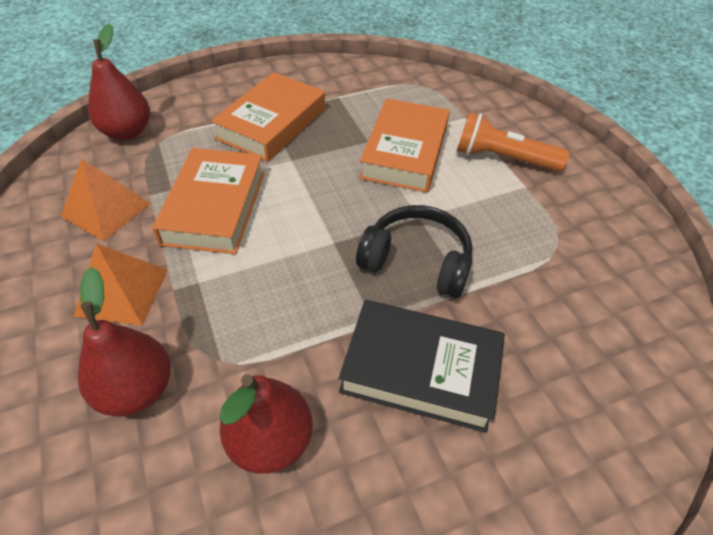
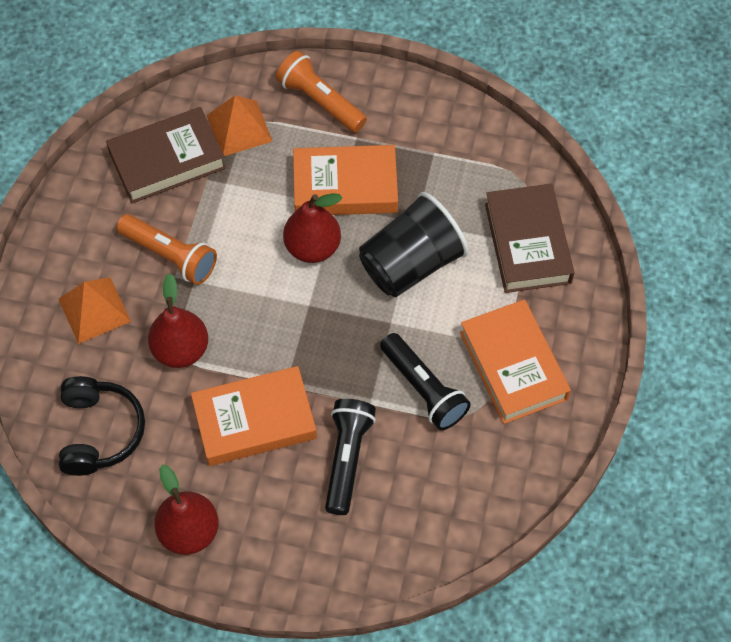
black book: 1 -> 0
black cup: 0 -> 1
black flashlight: 0 -> 2
brown book: 0 -> 2
orange flashlight: 1 -> 2

